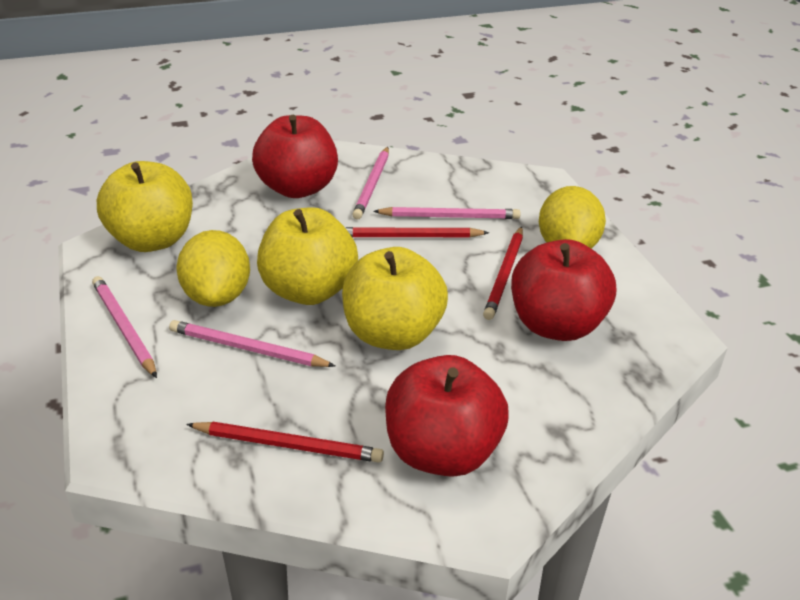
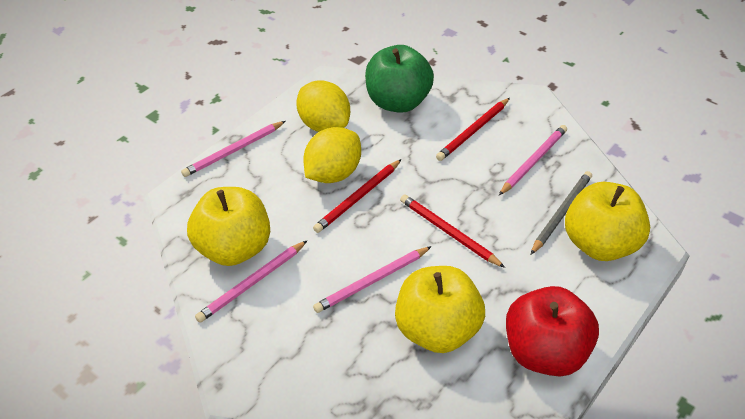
green apple: 0 -> 1
grey pencil: 0 -> 1
red apple: 3 -> 1

